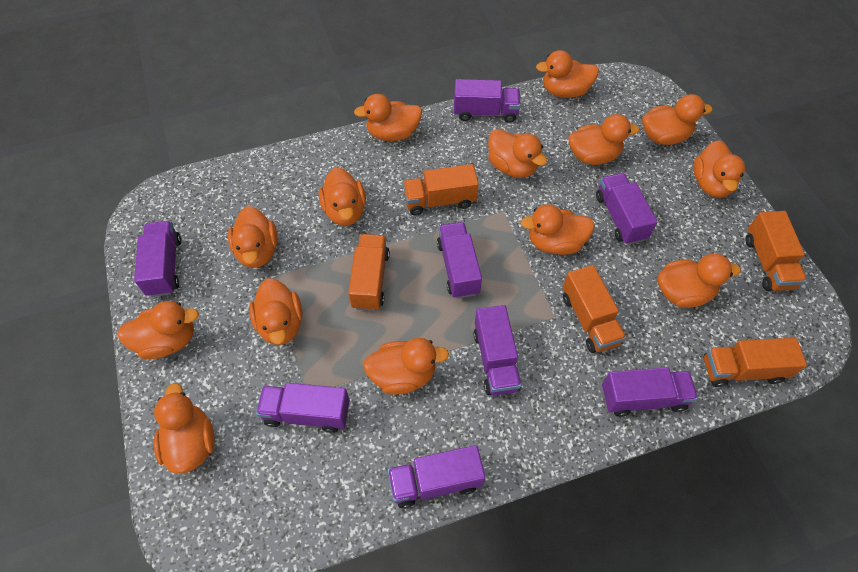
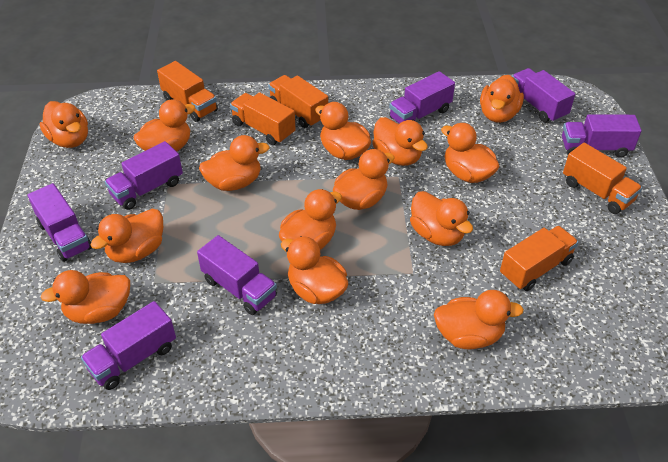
purple truck: 8 -> 7

